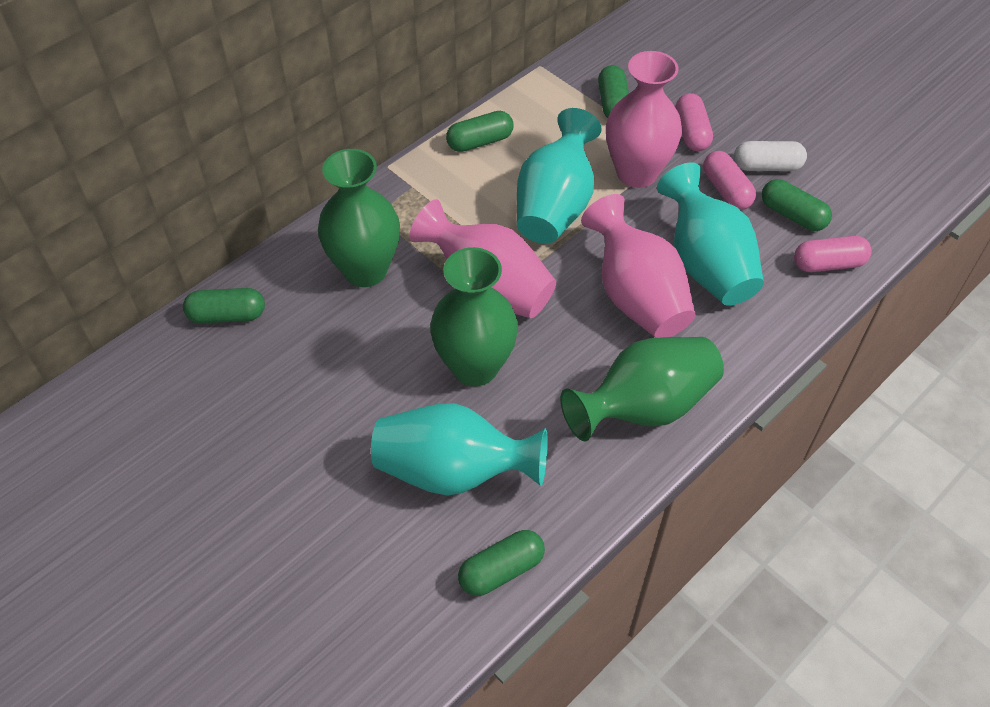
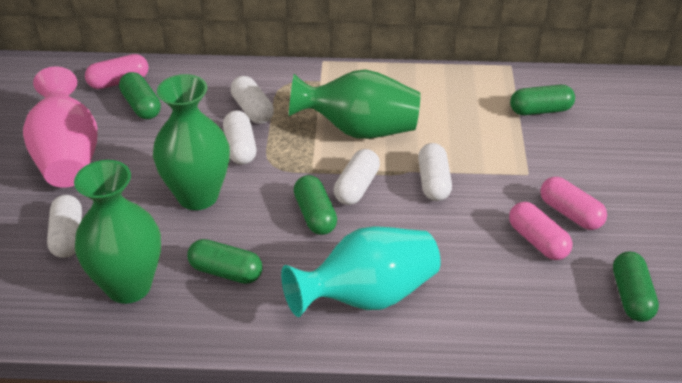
pink vase: 3 -> 1
turquoise vase: 3 -> 1
white capsule: 1 -> 5

